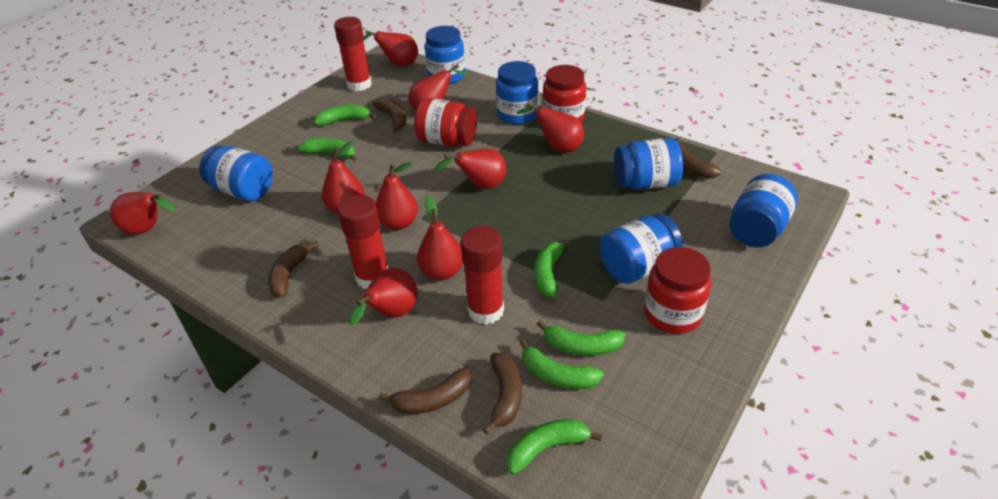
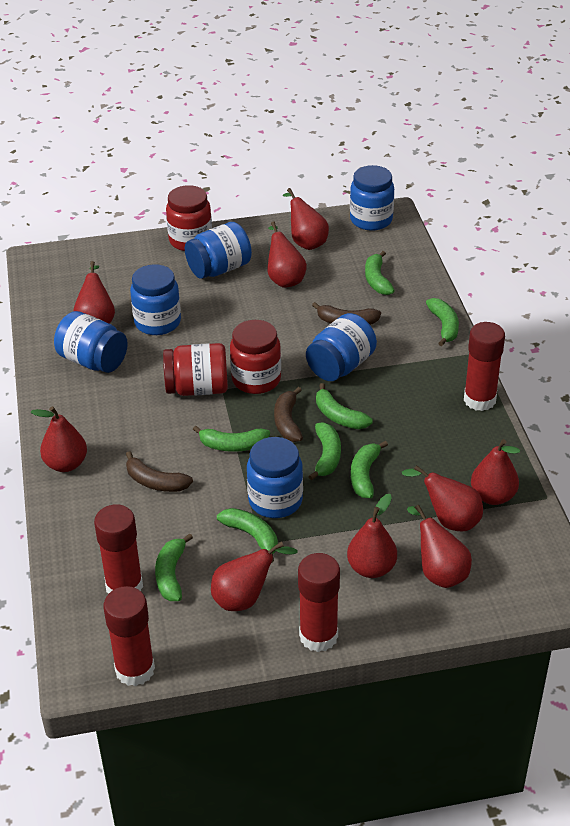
brown banana: 5 -> 3
green banana: 6 -> 8
red glue stick: 3 -> 4

